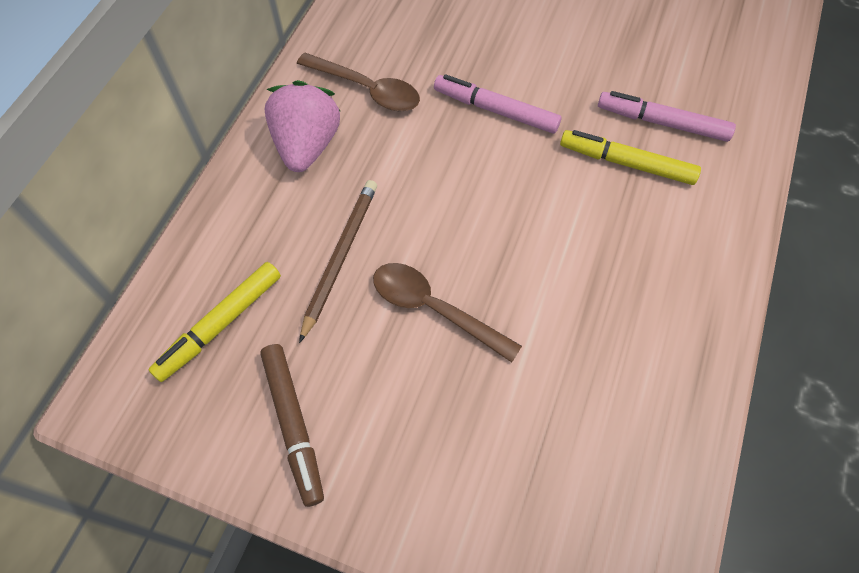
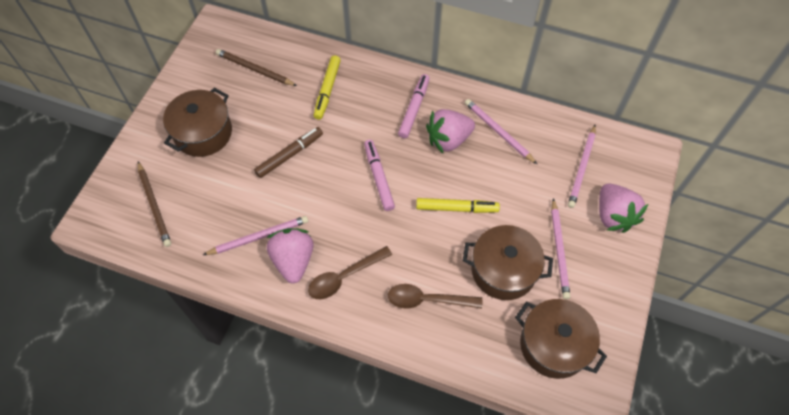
brown pencil: 1 -> 2
brown pot: 0 -> 3
pink pencil: 0 -> 4
pink strawberry: 1 -> 3

